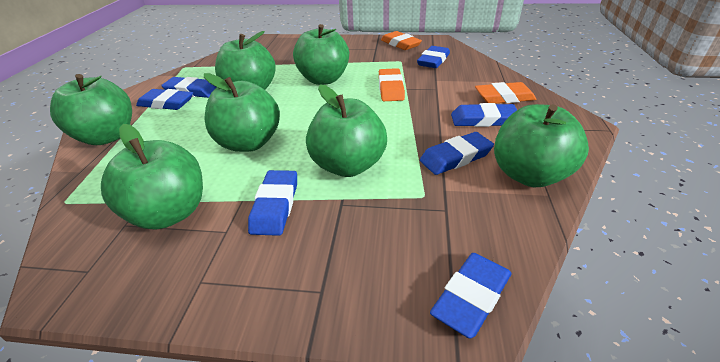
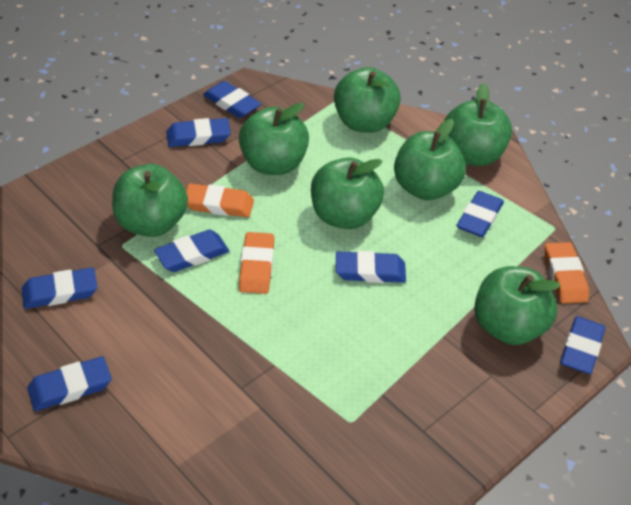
blue eraser: 7 -> 8

